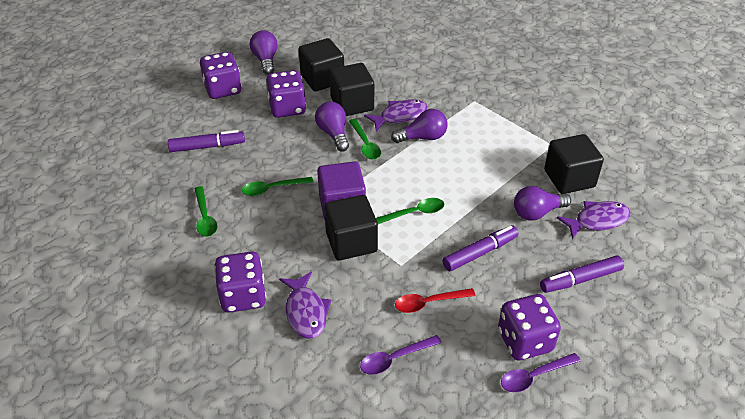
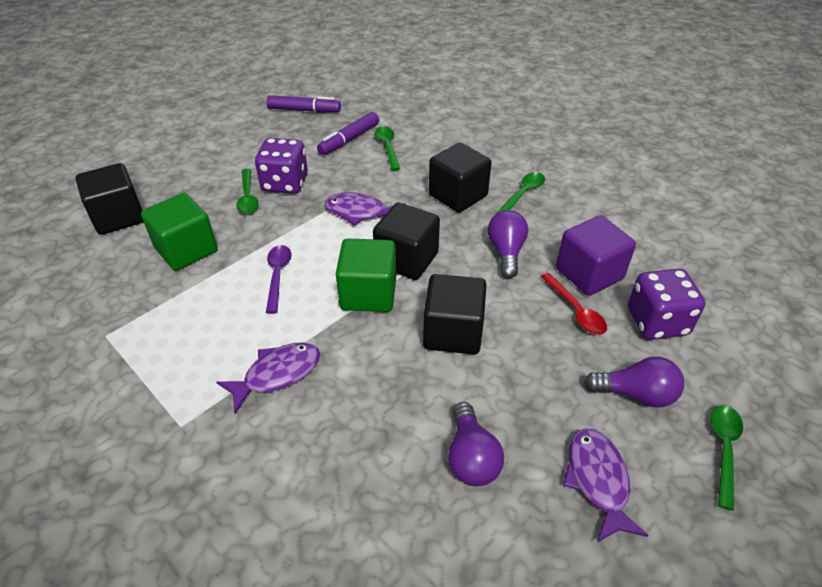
green cube: 0 -> 2
purple dice: 4 -> 2
purple light bulb: 4 -> 3
purple marker: 3 -> 2
purple spoon: 2 -> 1

